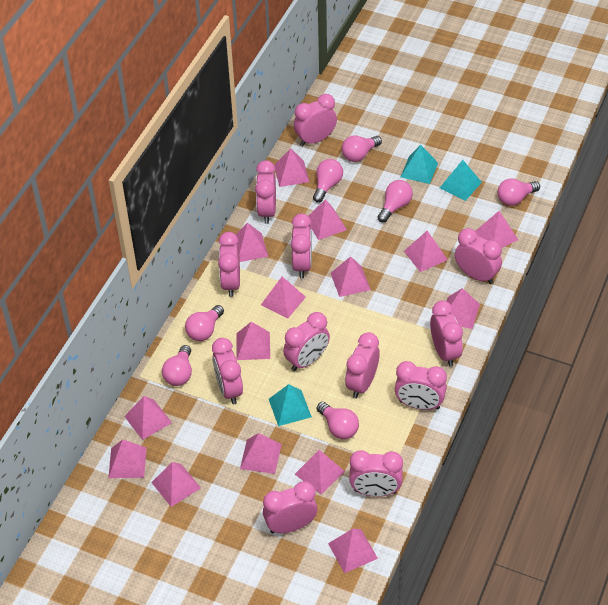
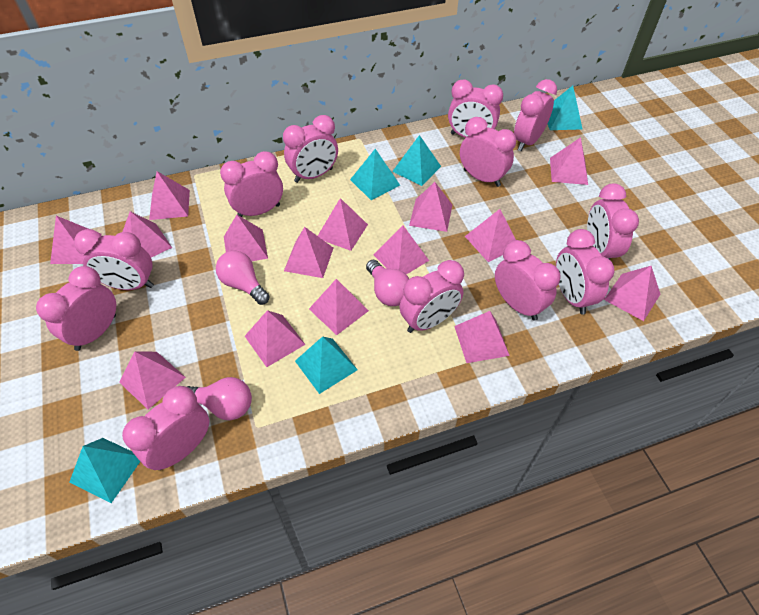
pink light bulb: 7 -> 3
turquoise pyramid: 3 -> 5

